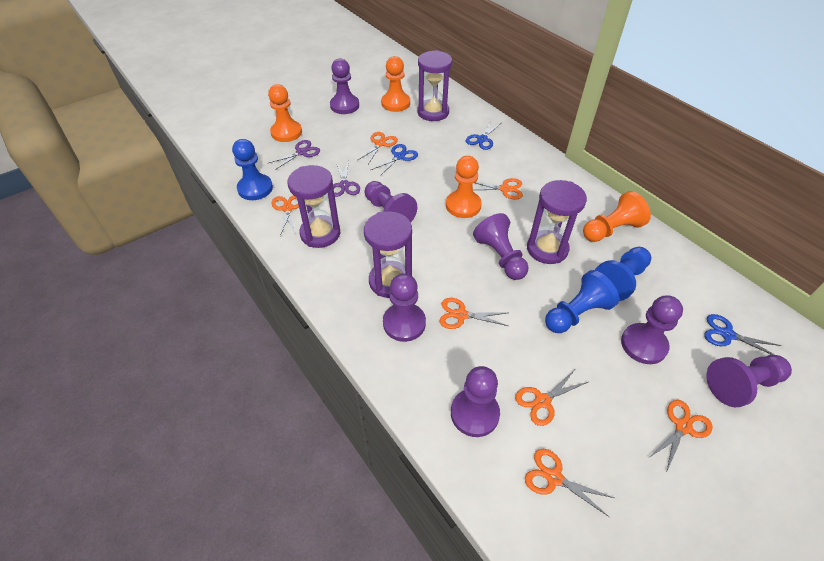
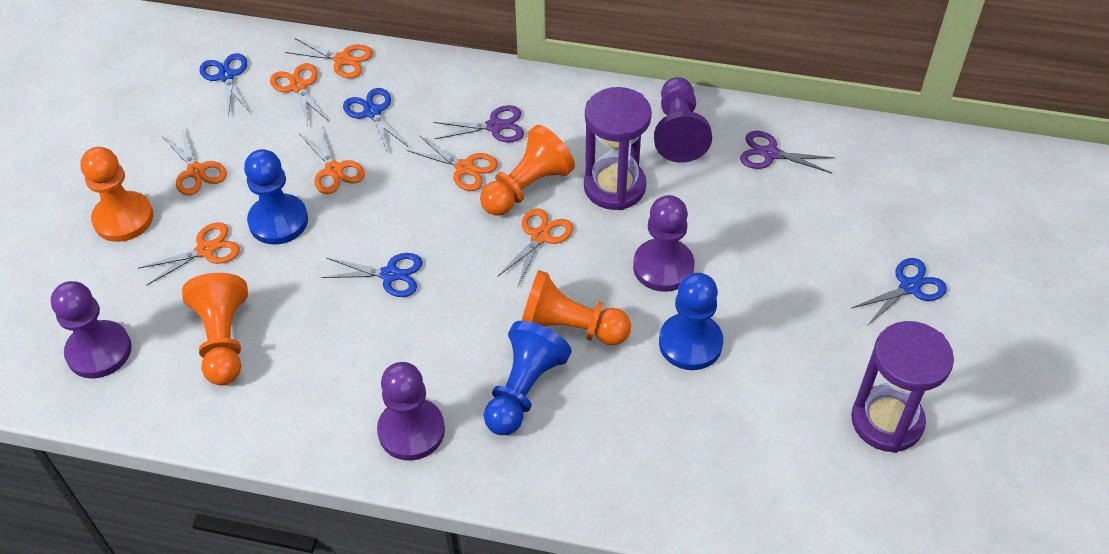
blue scissors: 3 -> 4
purple hourglass: 4 -> 2
purple pawn: 7 -> 4

